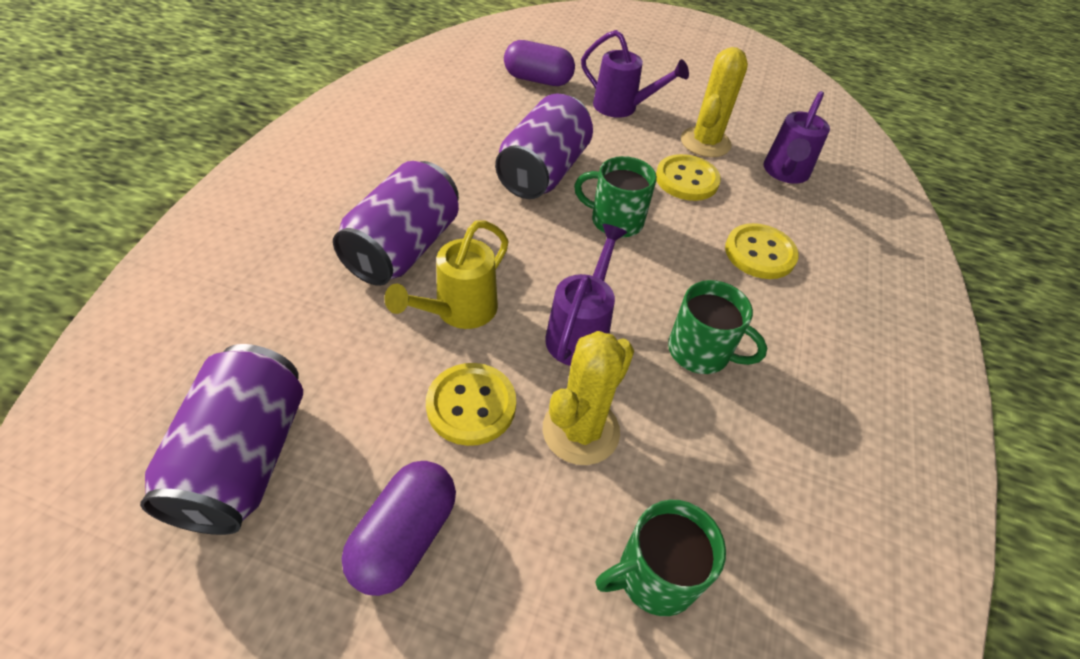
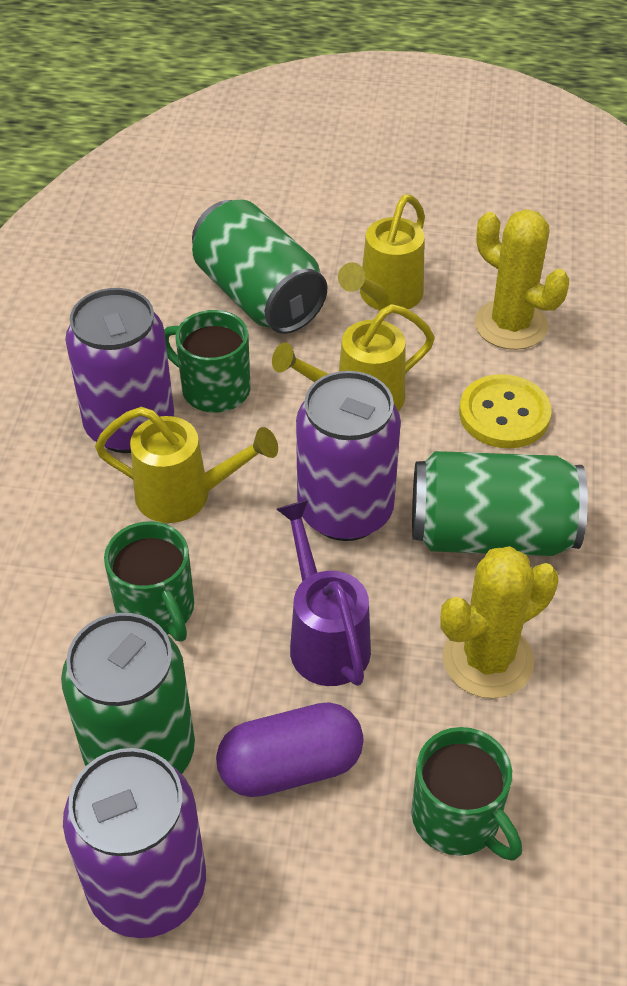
green can: 0 -> 3
purple capsule: 2 -> 1
purple watering can: 3 -> 1
yellow button: 3 -> 1
yellow watering can: 1 -> 3

